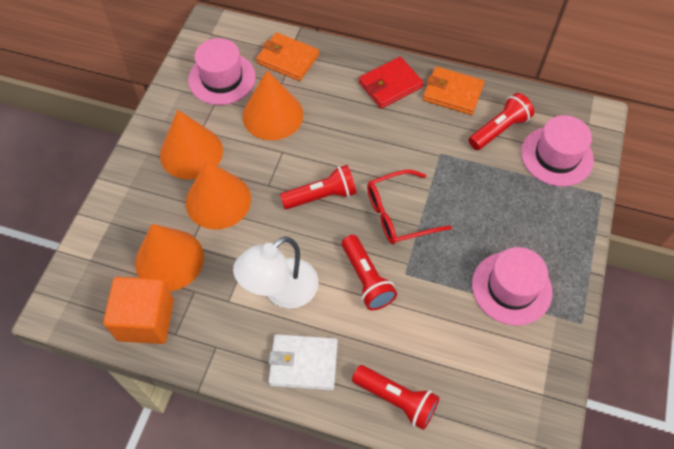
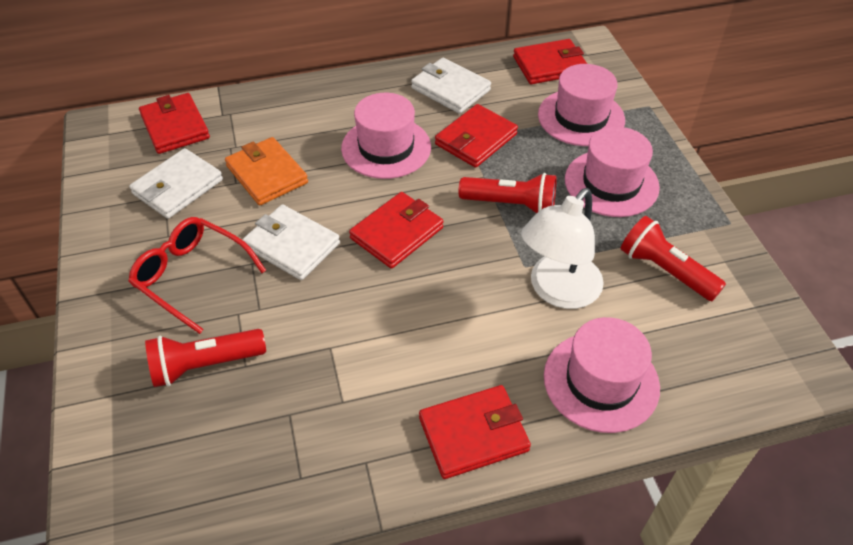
orange cone: 4 -> 0
orange cube: 1 -> 0
orange wallet: 2 -> 1
pink hat: 3 -> 4
red flashlight: 4 -> 3
red wallet: 1 -> 5
white wallet: 1 -> 3

